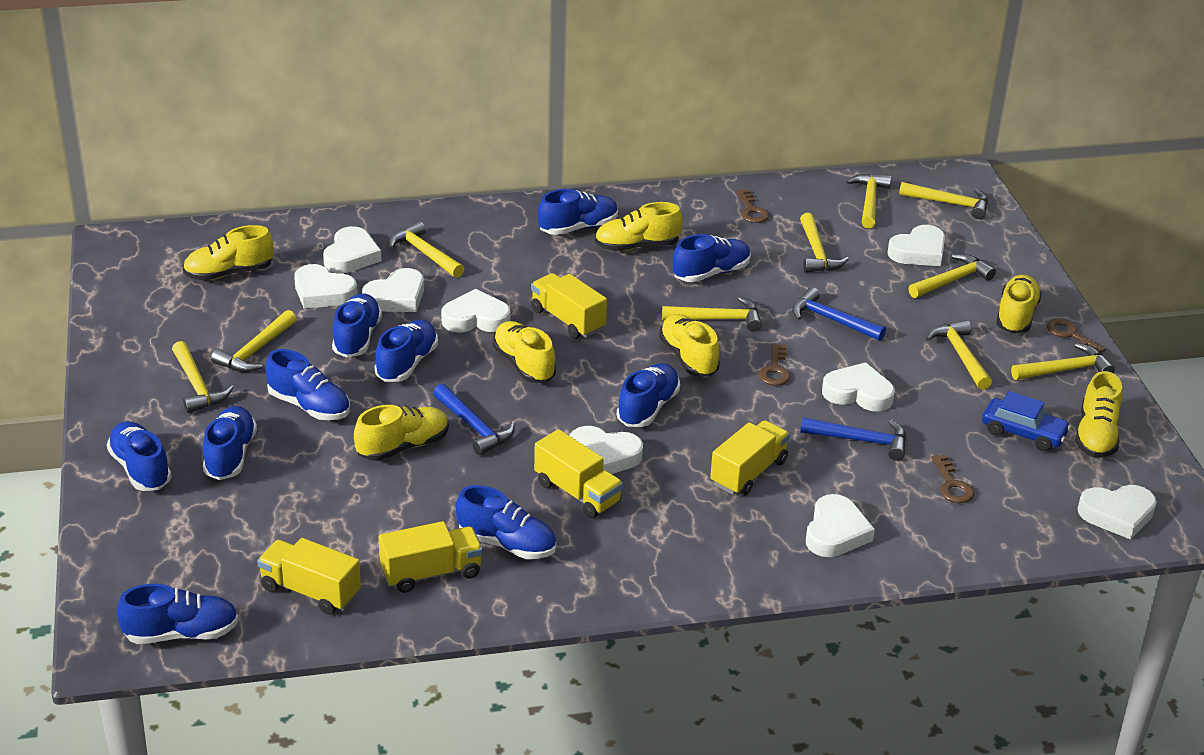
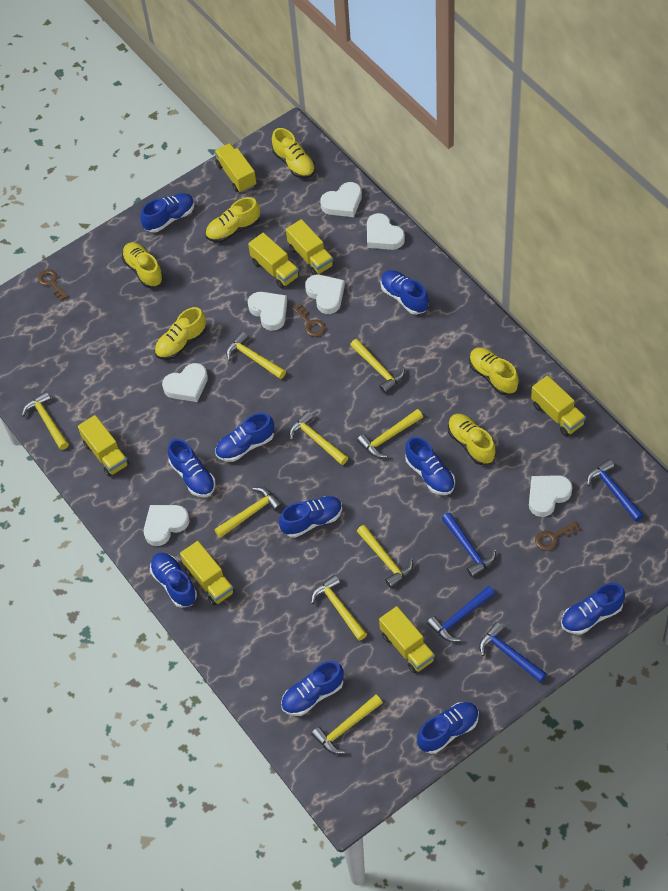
blue car: 1 -> 0
blue hammer: 3 -> 4
brown key: 4 -> 3
white heart: 9 -> 7
yellow hammer: 10 -> 9
yellow shoe: 7 -> 6
yellow truck: 5 -> 7

